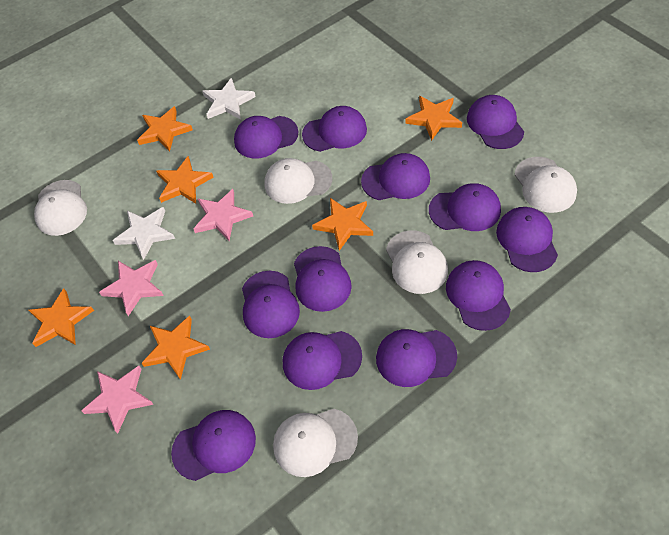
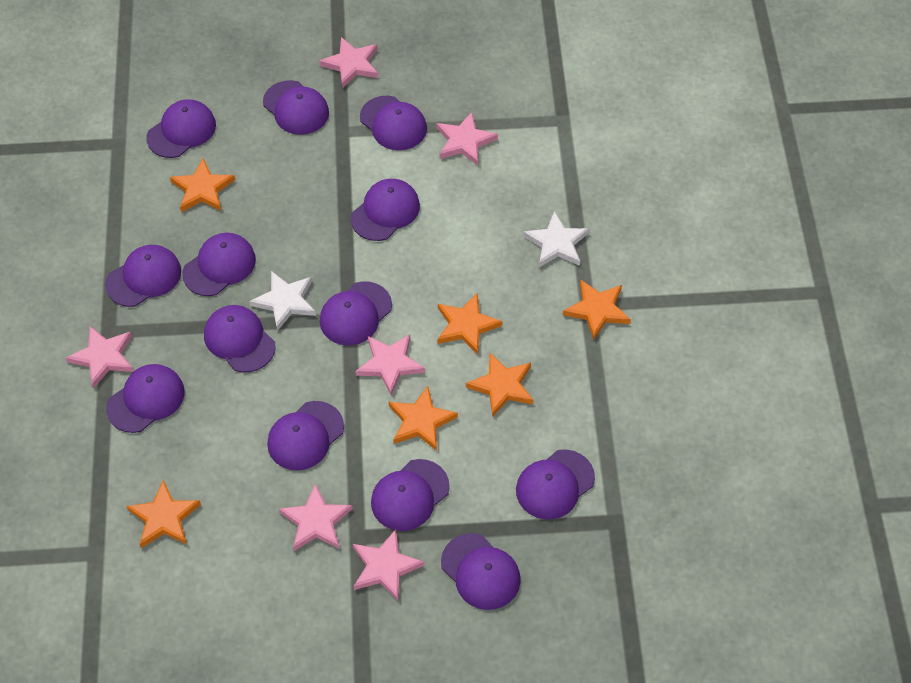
pink star: 3 -> 6
purple cap: 12 -> 13
white cap: 5 -> 0

